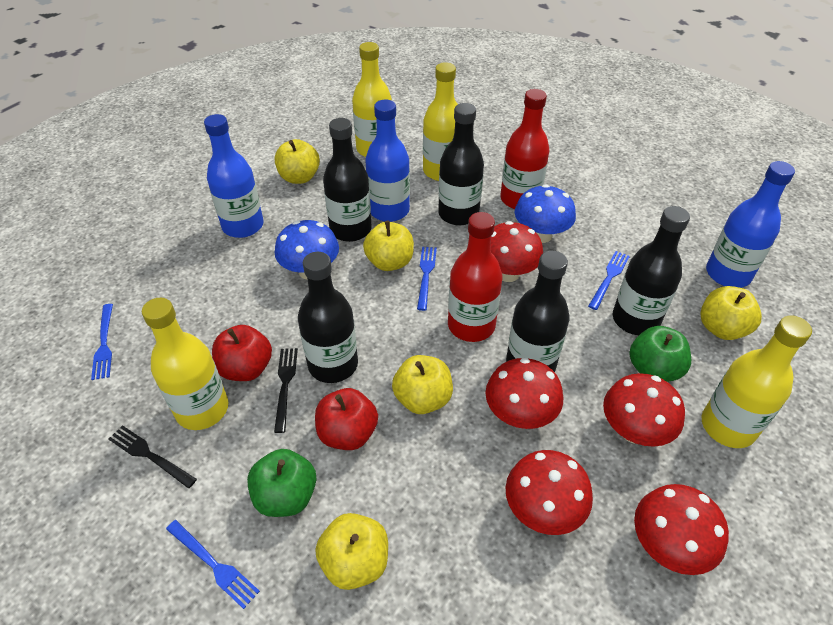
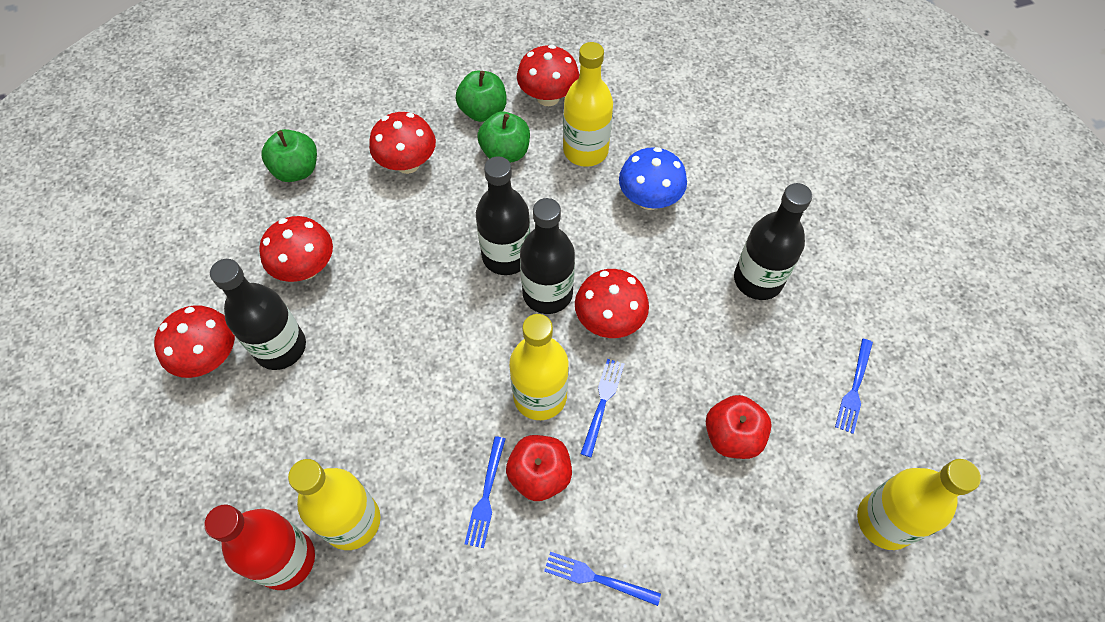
black bottle: 5 -> 4
black fork: 2 -> 0
blue bottle: 3 -> 0
blue mushroom: 2 -> 1
green apple: 2 -> 3
red bottle: 2 -> 1
yellow apple: 5 -> 0

